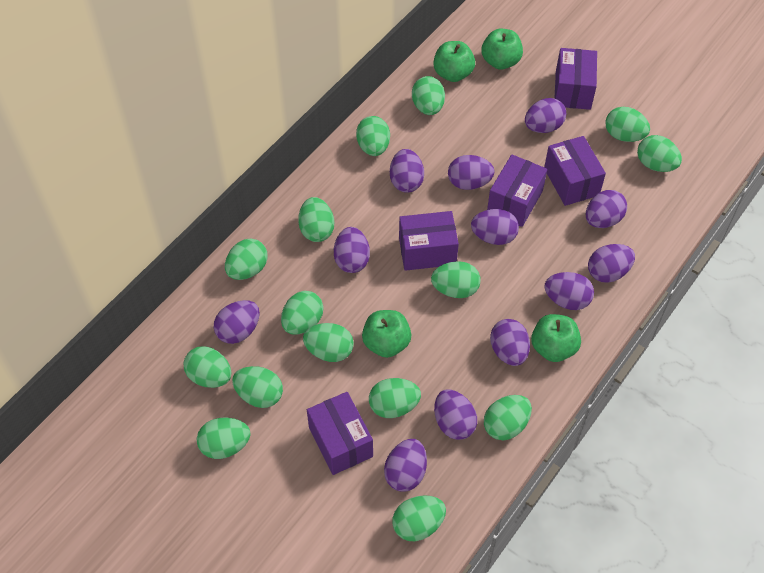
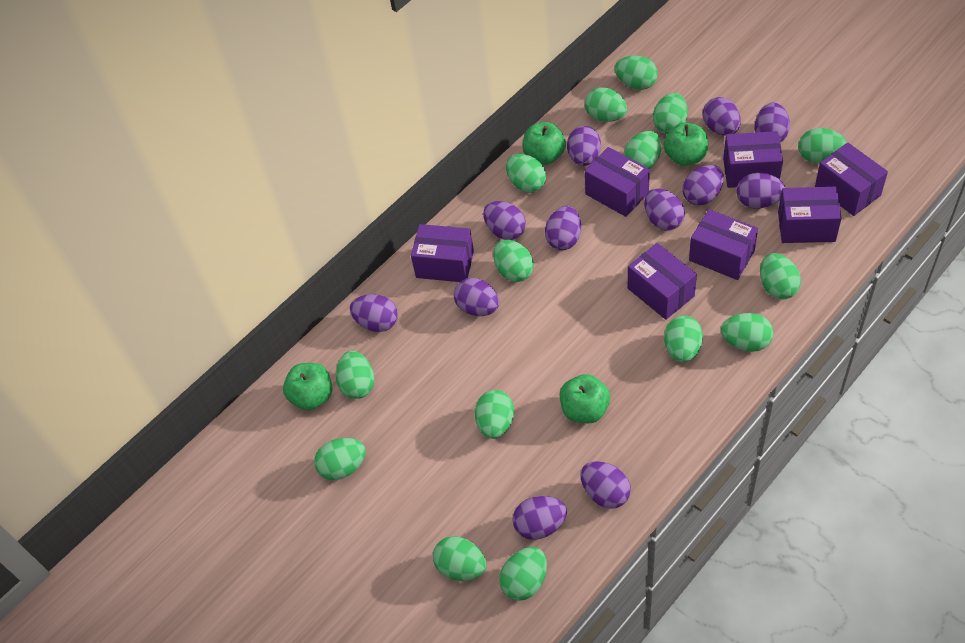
purple box: 5 -> 7

